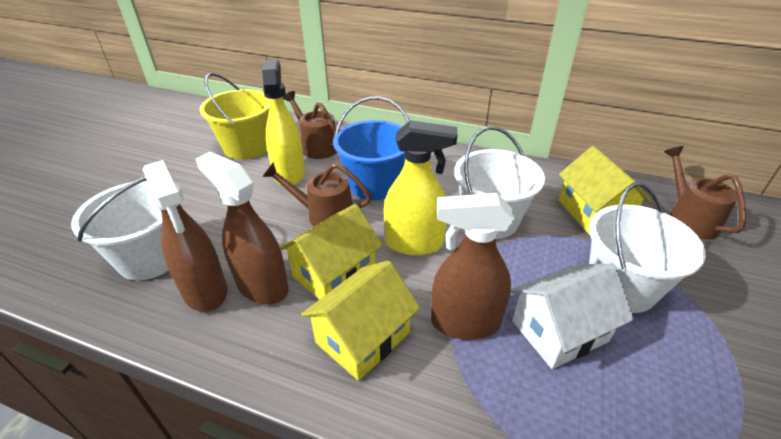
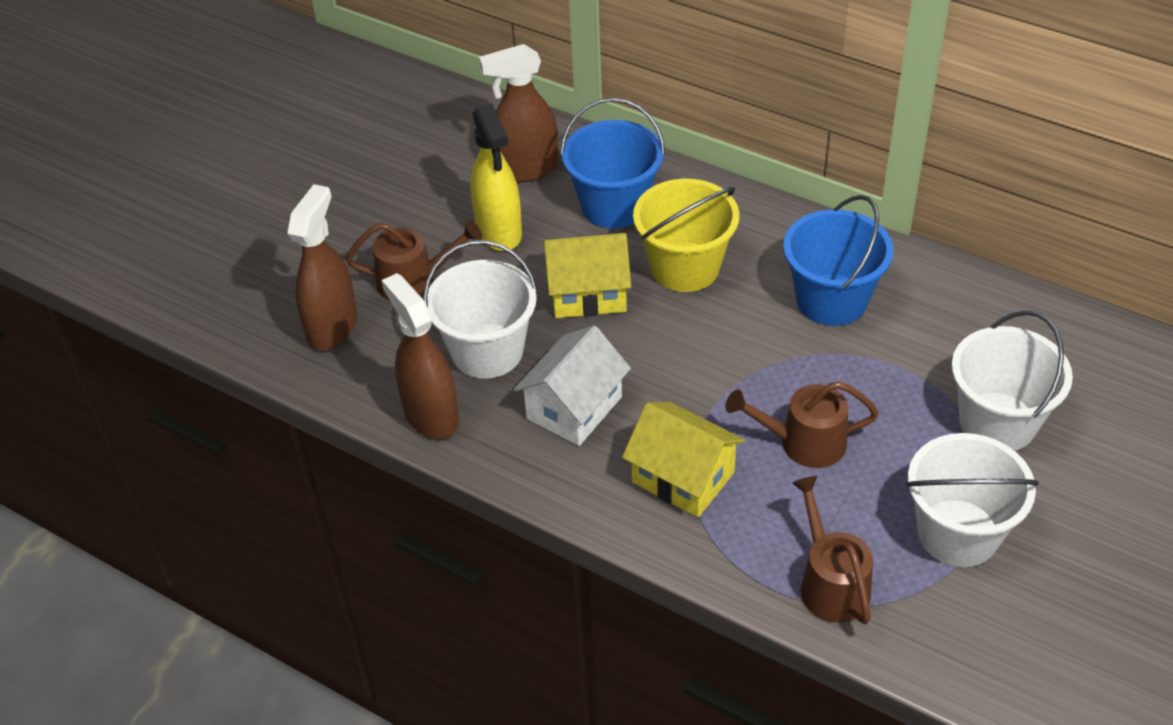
blue bucket: 1 -> 2
yellow house: 3 -> 2
yellow spray bottle: 2 -> 1

